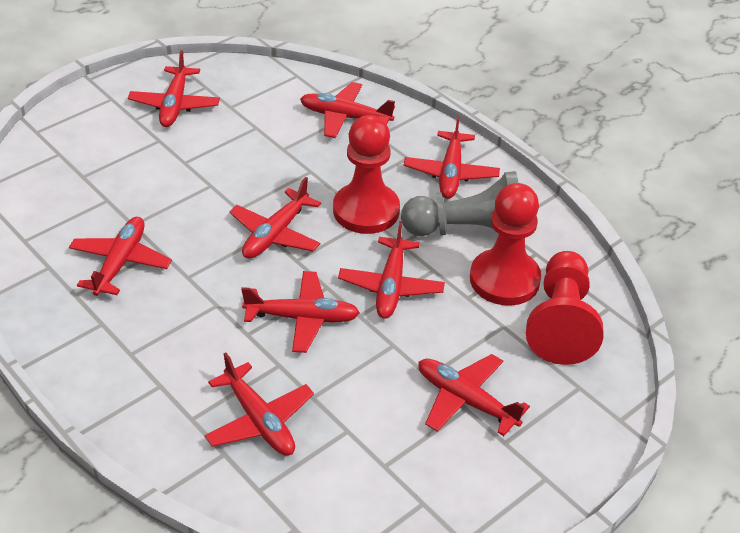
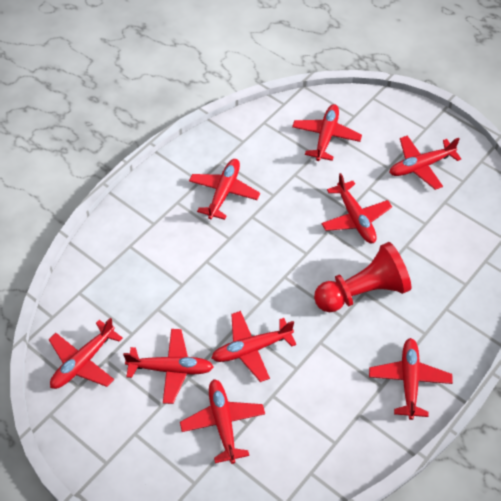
grey pawn: 1 -> 0
red pawn: 3 -> 1

